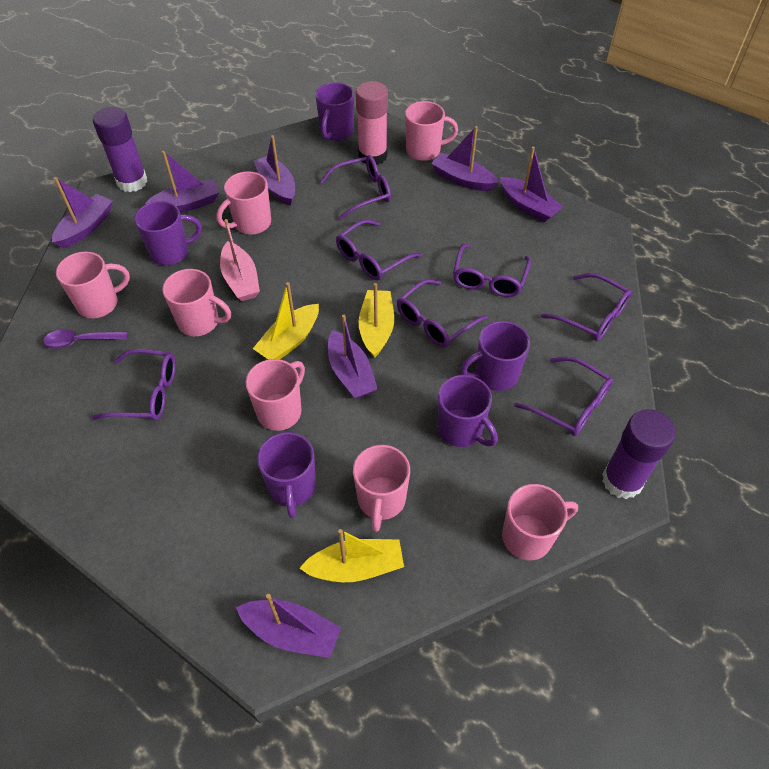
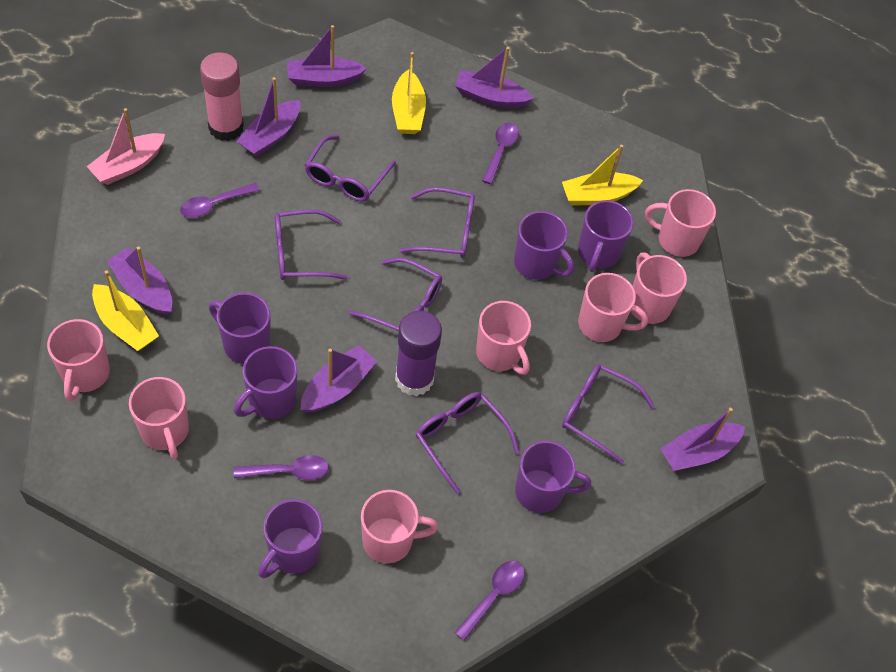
purple boat: 7 -> 6
purple glasses: 7 -> 6
purple glue stick: 2 -> 1
purple mug: 5 -> 6
purple spoon: 1 -> 4

